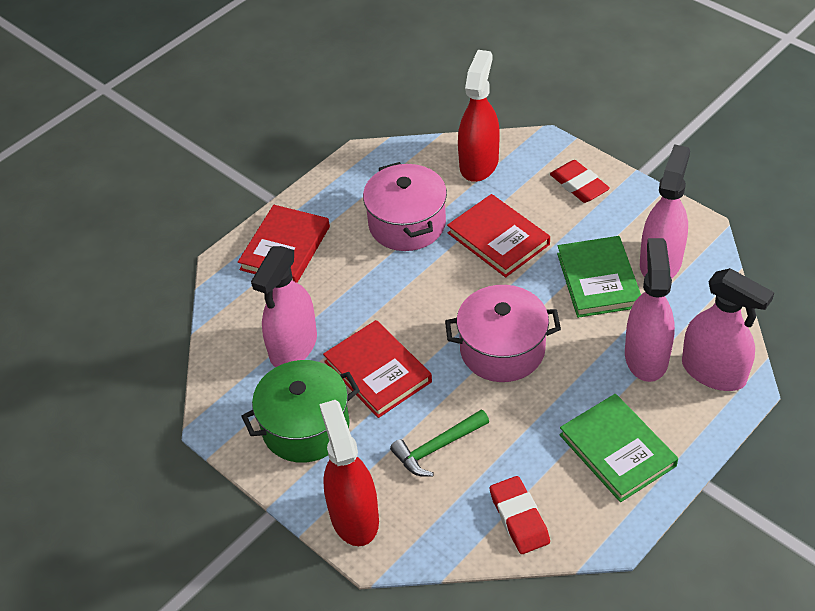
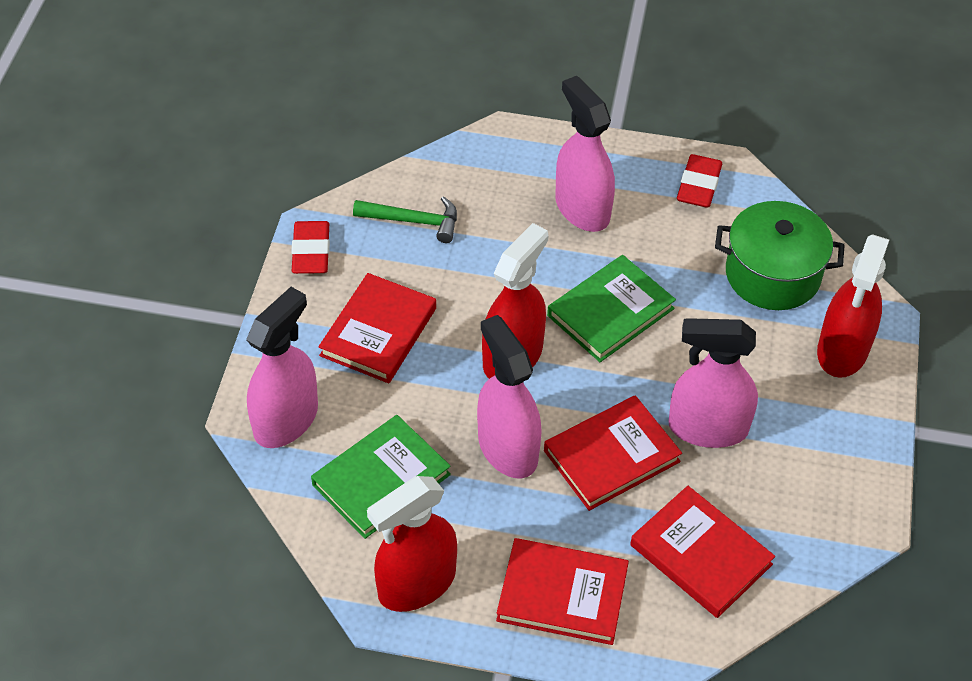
pink pot: 2 -> 0
red book: 3 -> 4
red spray bottle: 2 -> 3

